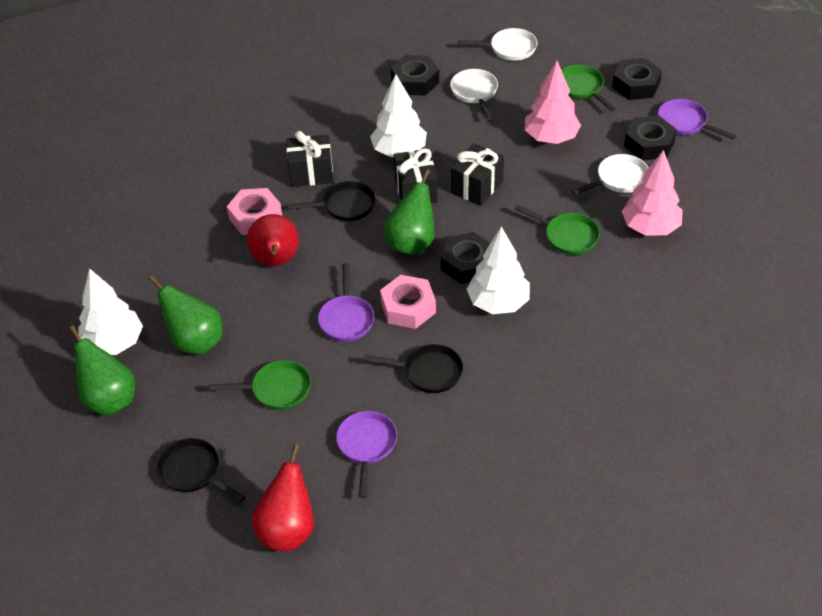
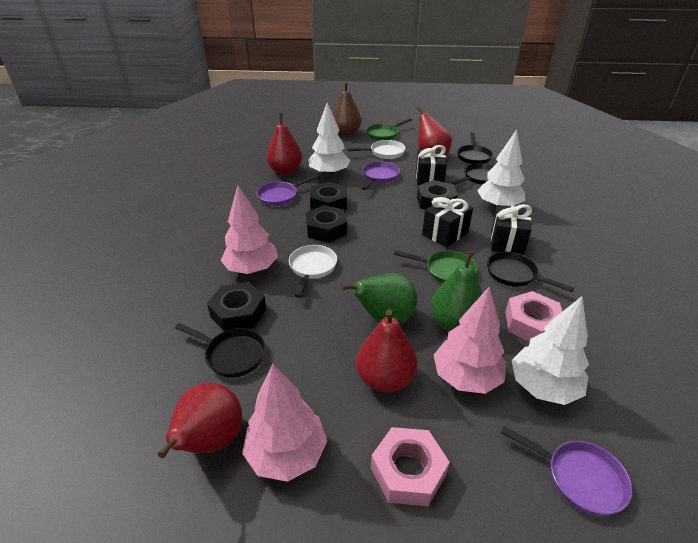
black pan: 3 -> 4
brown pear: 0 -> 1
green pan: 3 -> 2
green pear: 3 -> 2
pink tree: 2 -> 3
red pear: 2 -> 4
white pan: 3 -> 2

